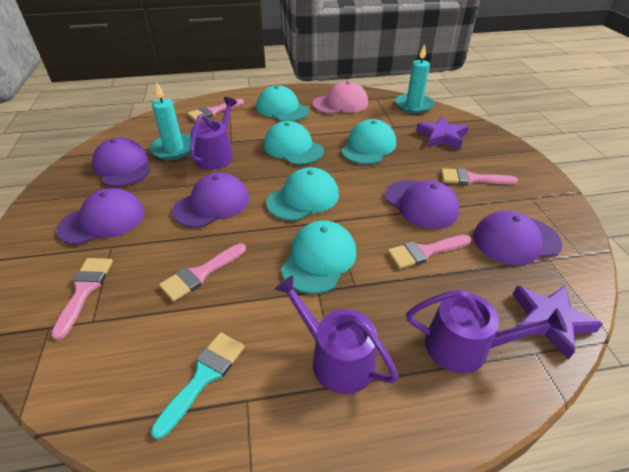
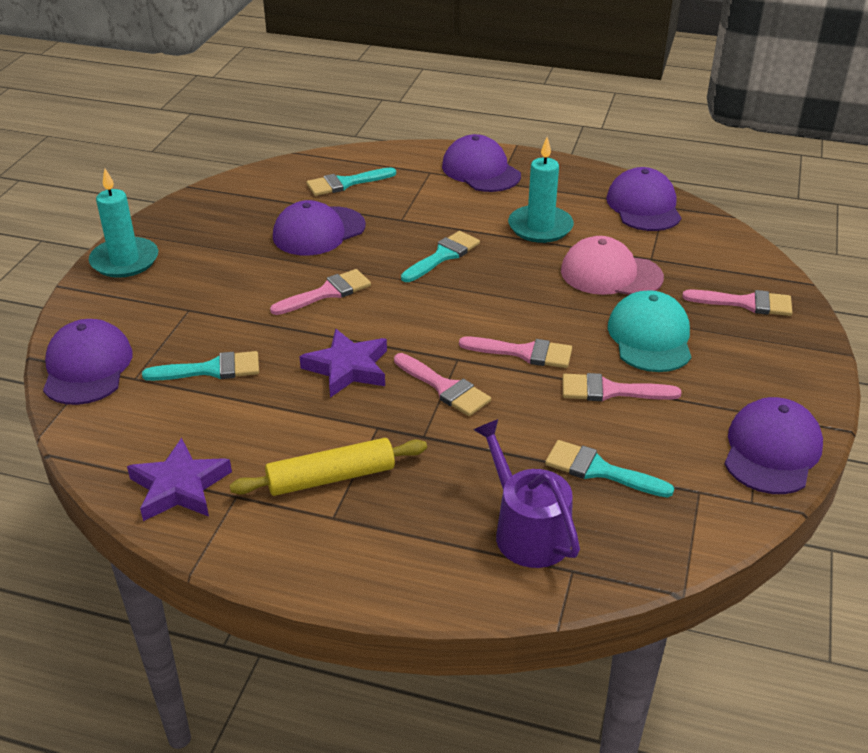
purple watering can: 3 -> 1
turquoise brush: 1 -> 4
turquoise cap: 5 -> 1
yellow rolling pin: 0 -> 1

